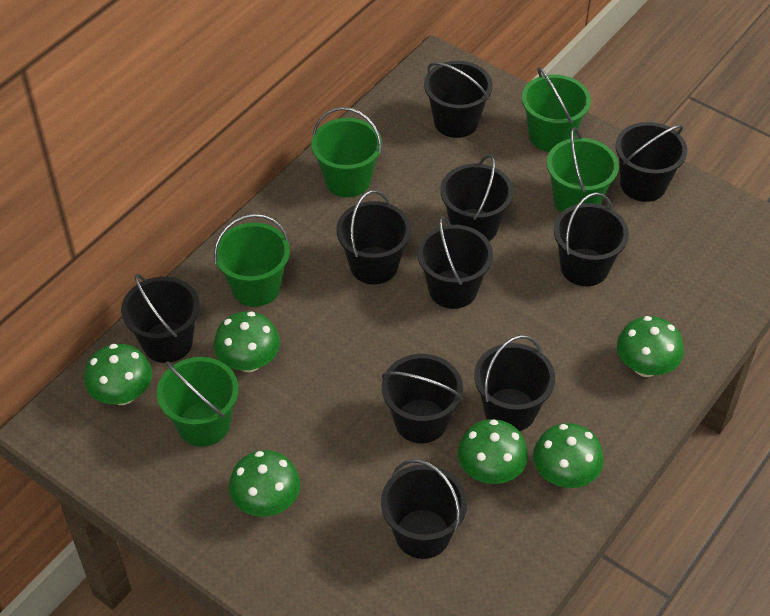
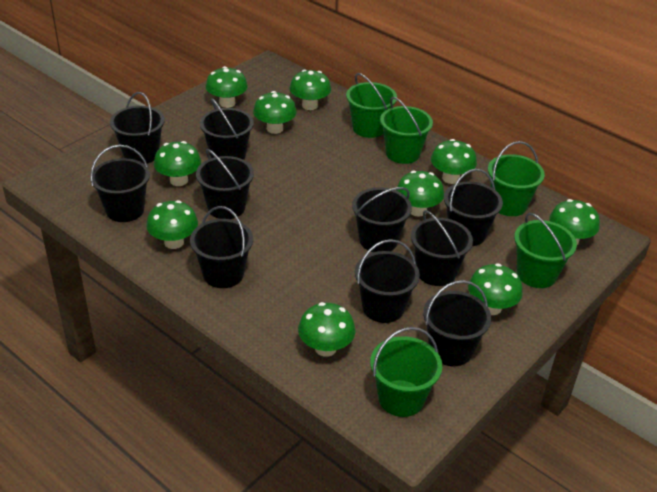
green mushroom: 6 -> 10

